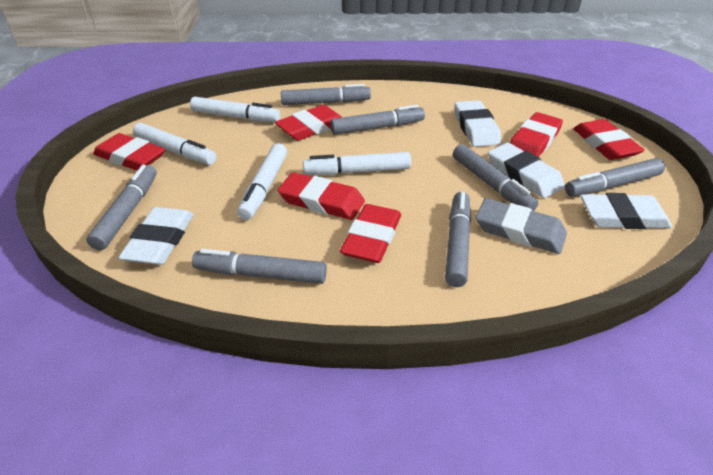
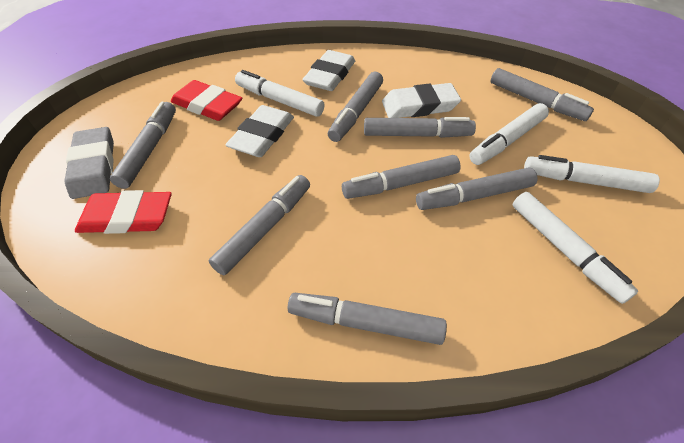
grey marker: 7 -> 8
red eraser: 6 -> 2
white eraser: 4 -> 3

